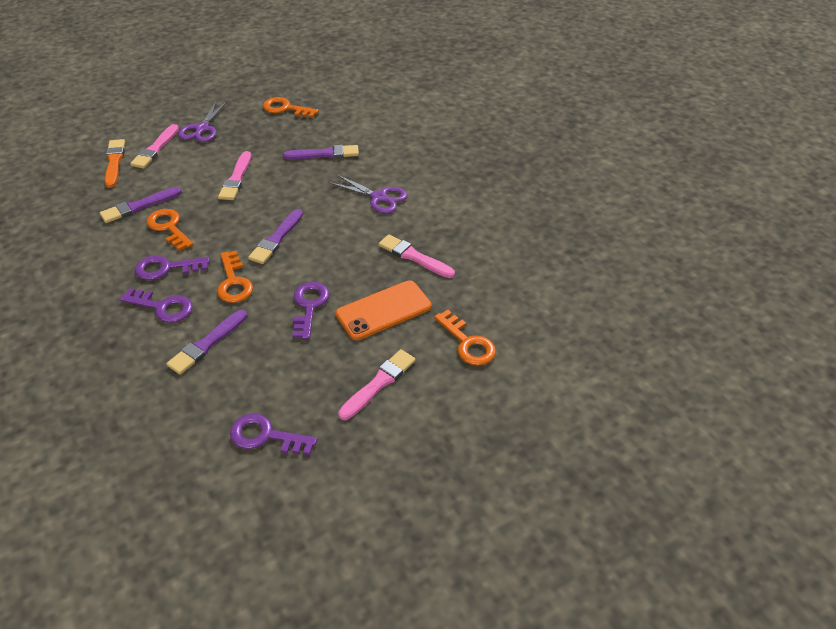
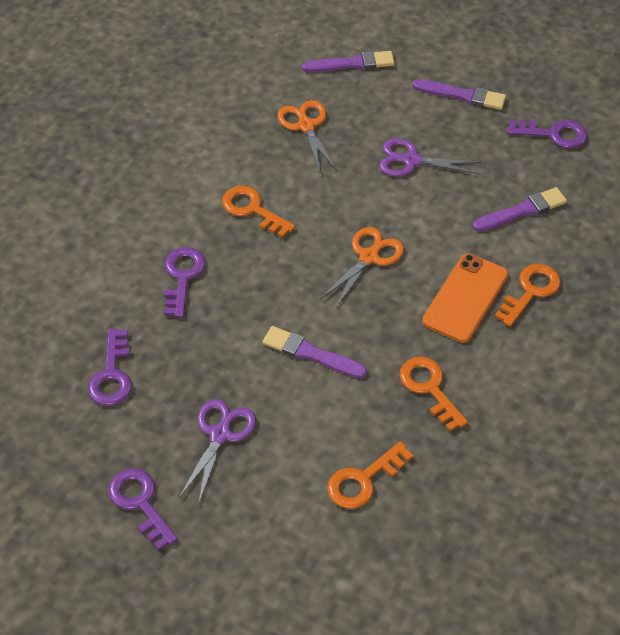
orange brush: 1 -> 0
orange scissors: 0 -> 2
pink brush: 4 -> 0

